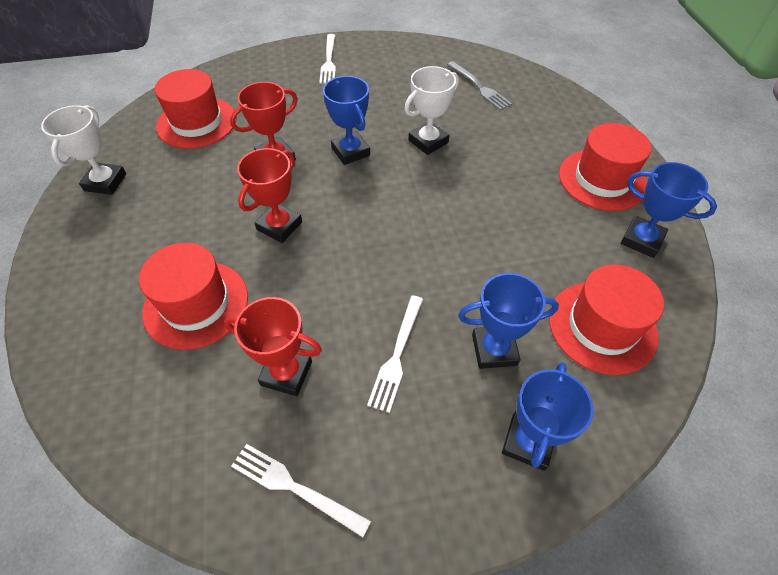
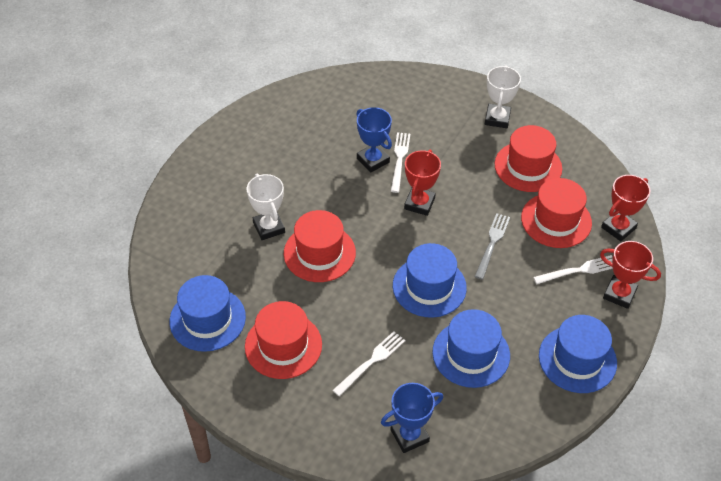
blue hat: 0 -> 4
blue trophy: 4 -> 2

